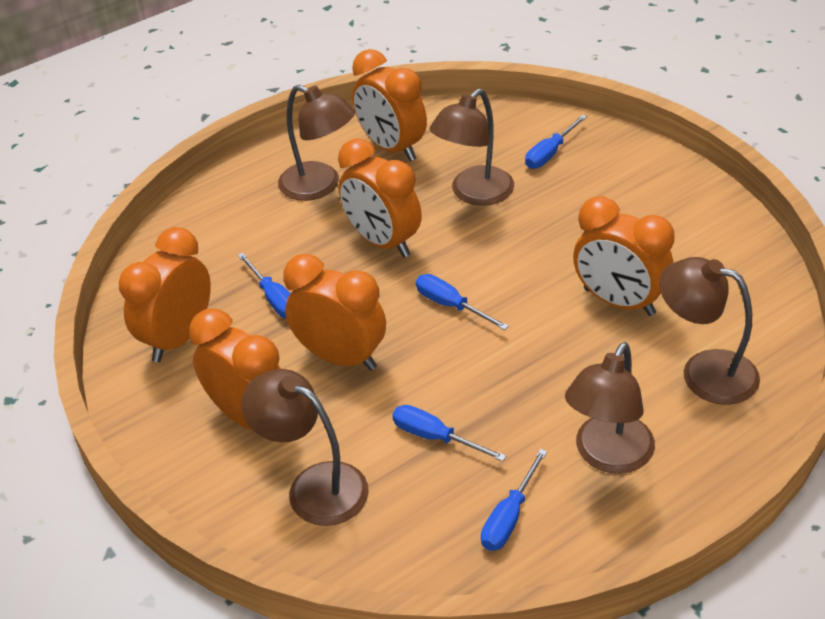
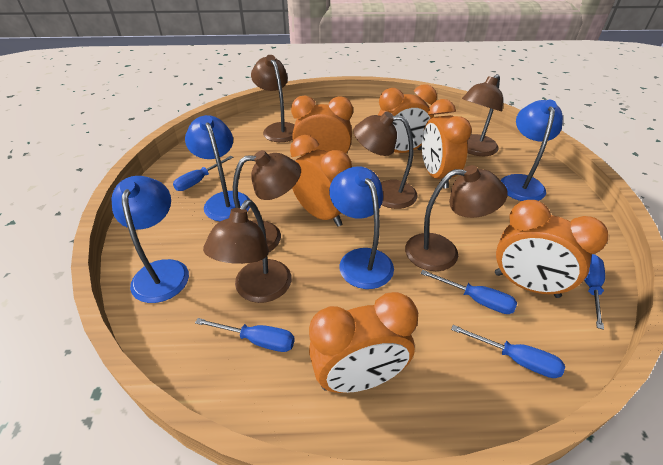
blue lamp: 0 -> 4
brown lamp: 5 -> 6

